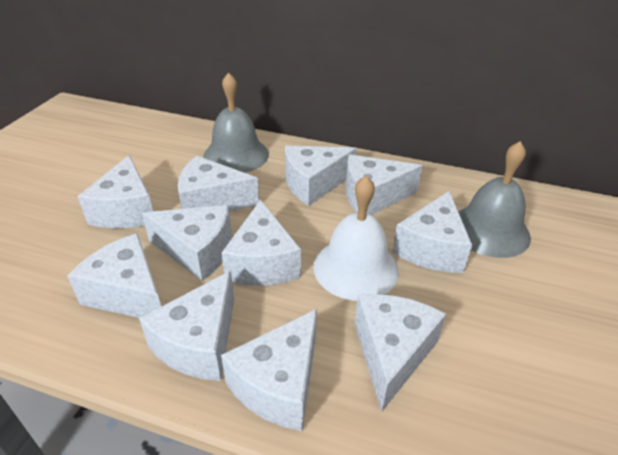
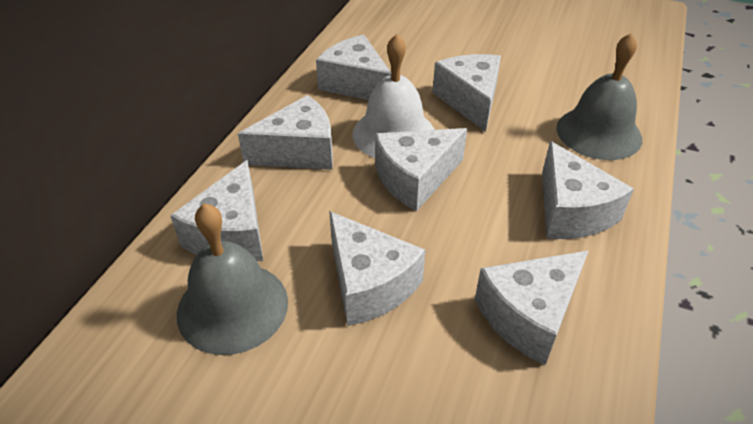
white cheese: 11 -> 8

